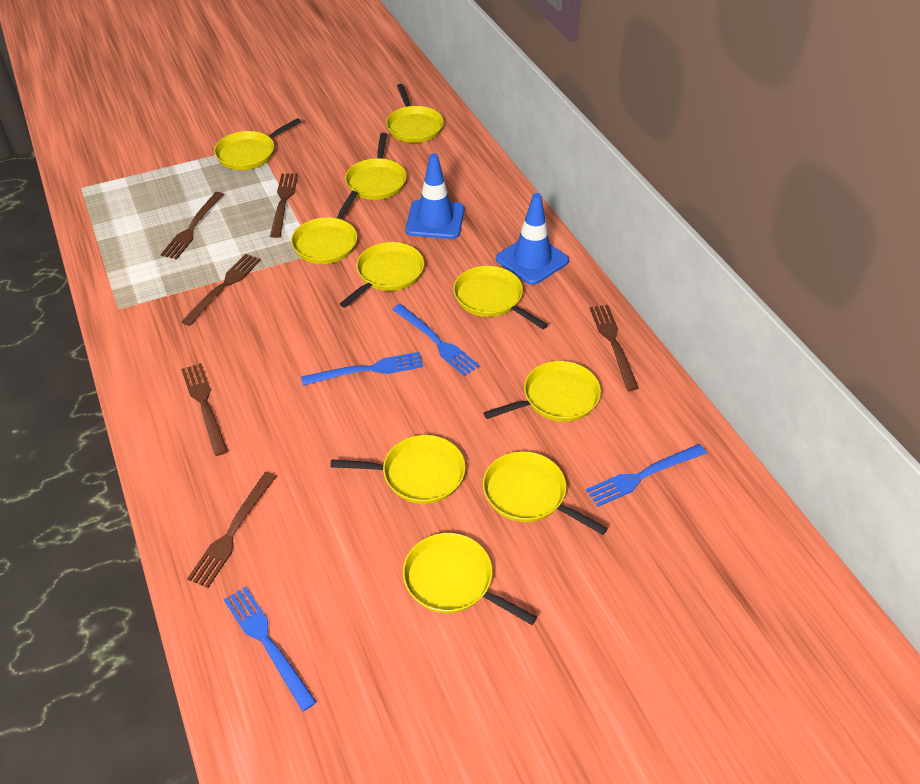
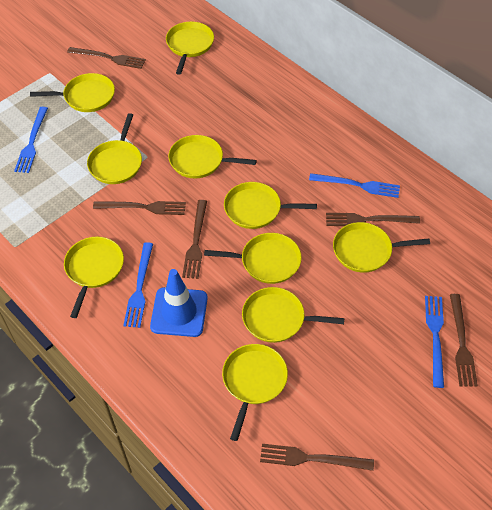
blue traffic cone: 2 -> 1

